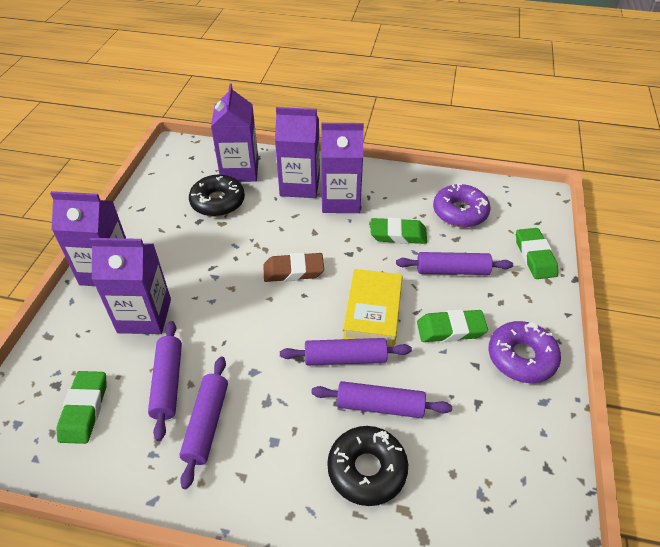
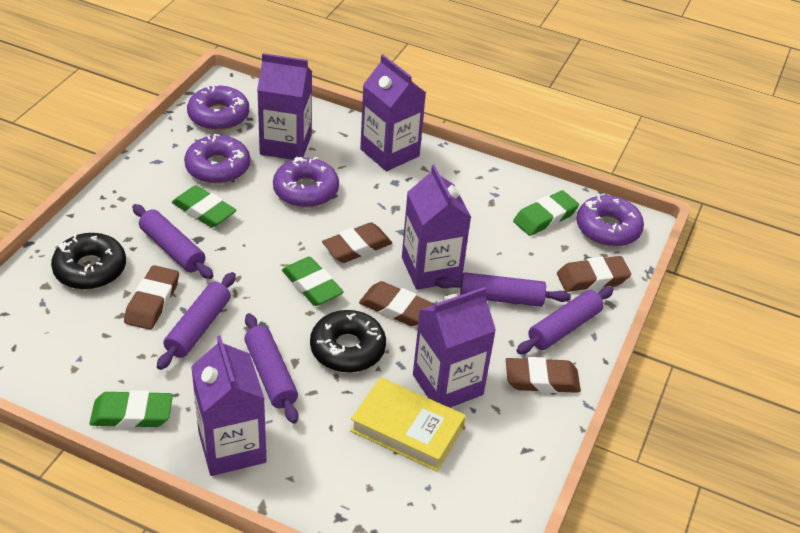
brown eraser: 1 -> 5
purple donut: 2 -> 4

